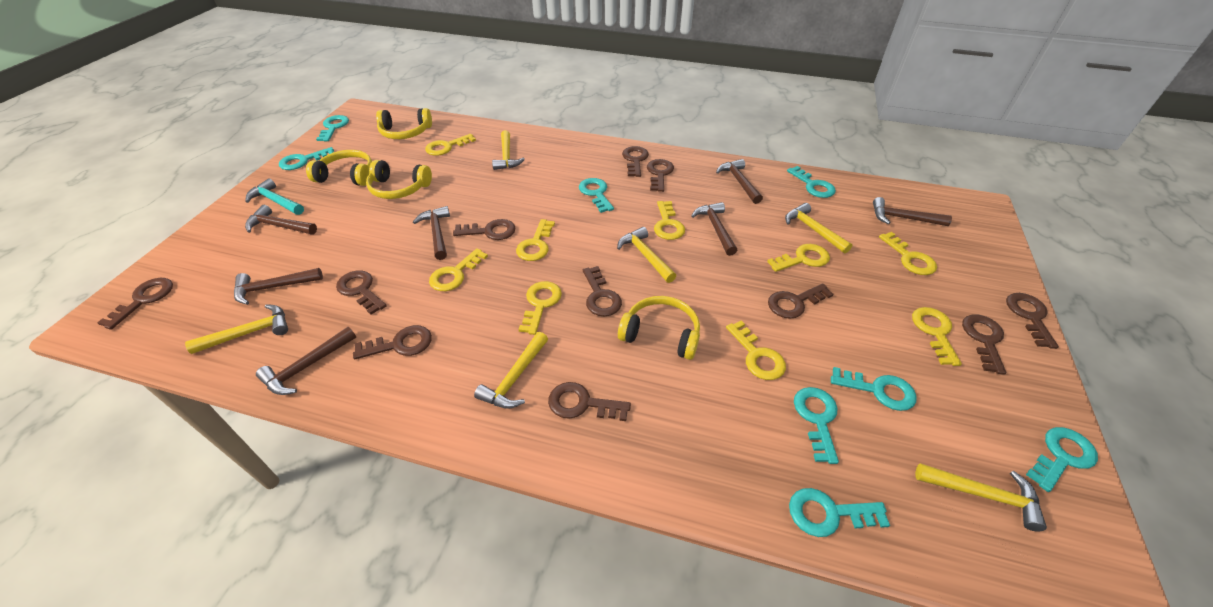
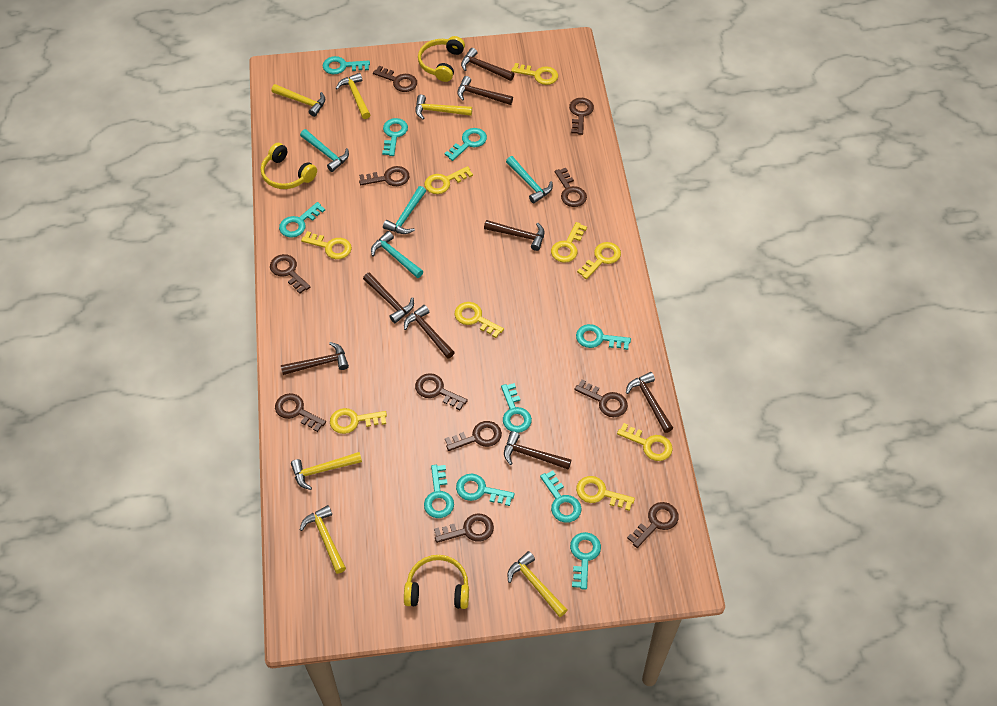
brown hammer: 7 -> 8
turquoise hammer: 1 -> 4
turquoise key: 8 -> 10
yellow headphones: 4 -> 3

